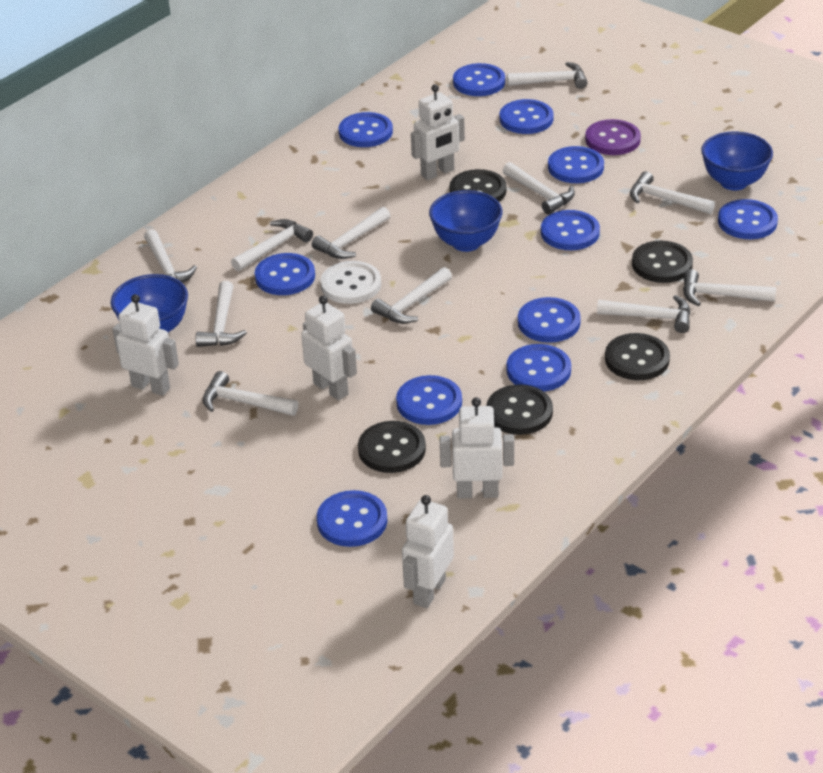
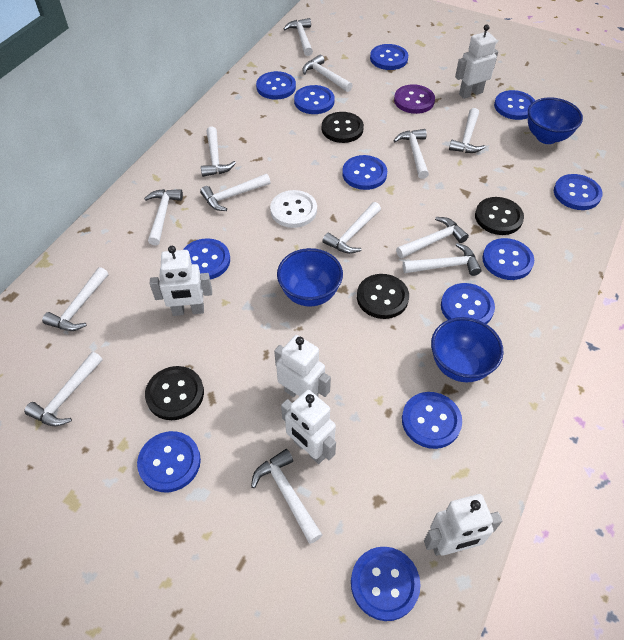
black button: 5 -> 4
blue button: 11 -> 12
white hammer: 11 -> 13

